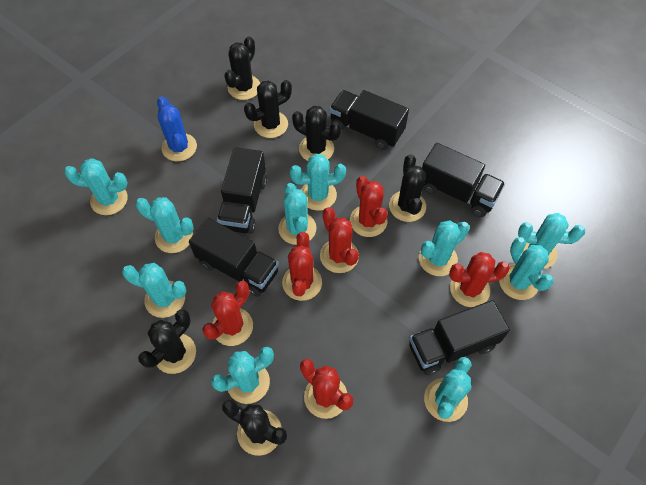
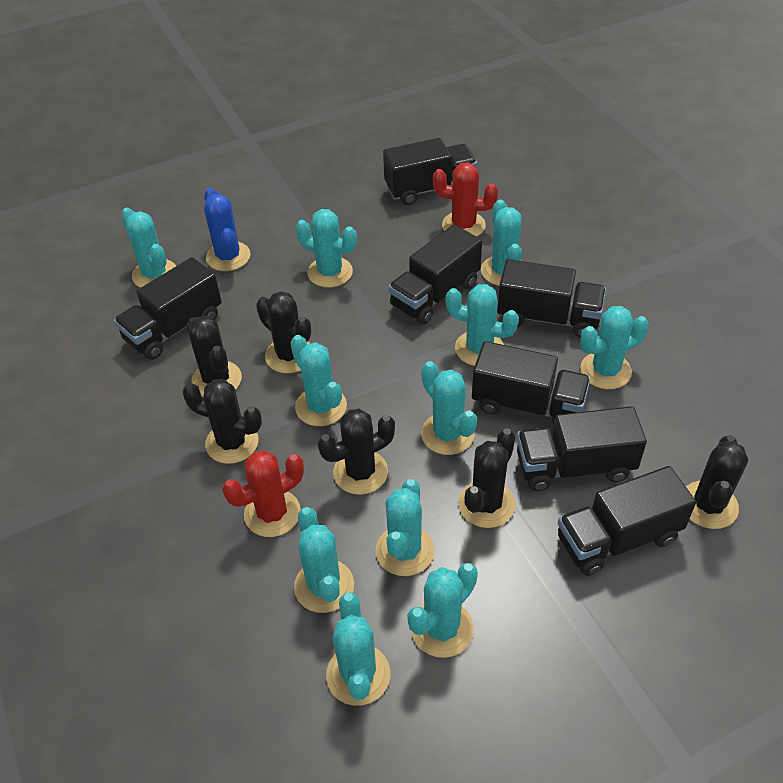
black truck: 5 -> 7
red cactus: 6 -> 2
turquoise cactus: 10 -> 11

